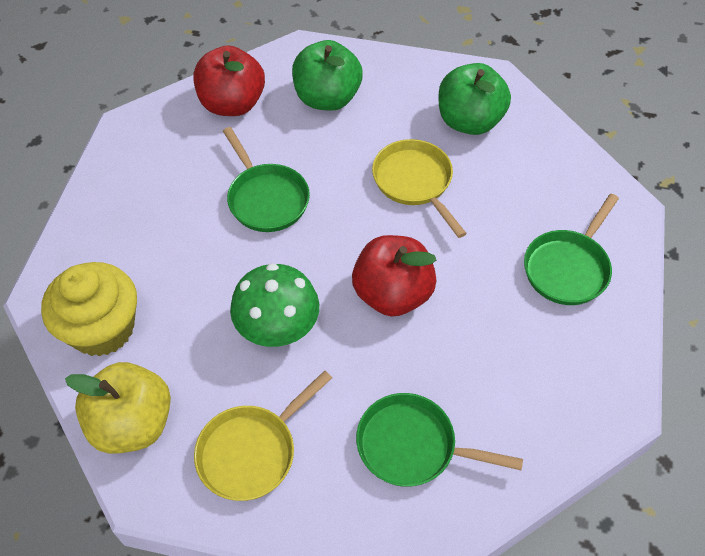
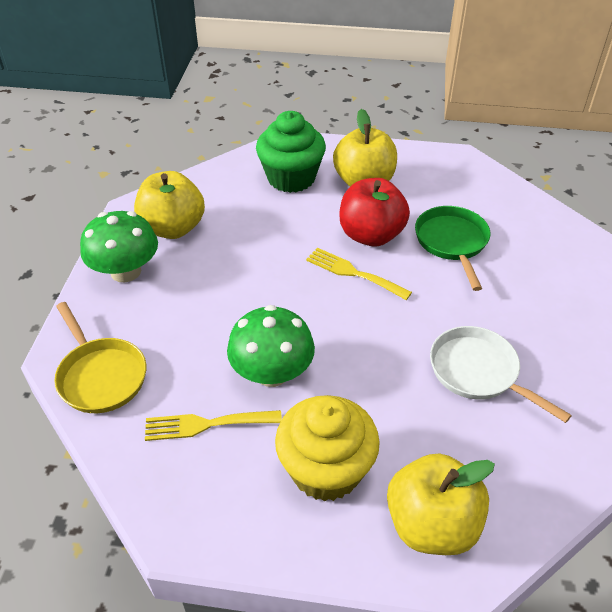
green apple: 2 -> 0
green cupcake: 0 -> 1
green mushroom: 1 -> 2
green pan: 3 -> 1
red apple: 2 -> 1
white pan: 0 -> 1
yellow apple: 1 -> 3
yellow fork: 0 -> 2
yellow pan: 2 -> 1

